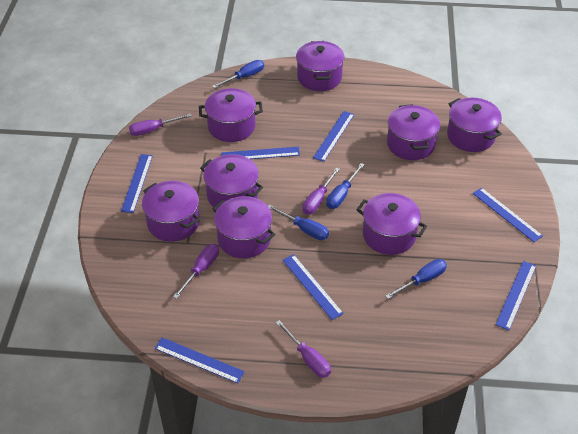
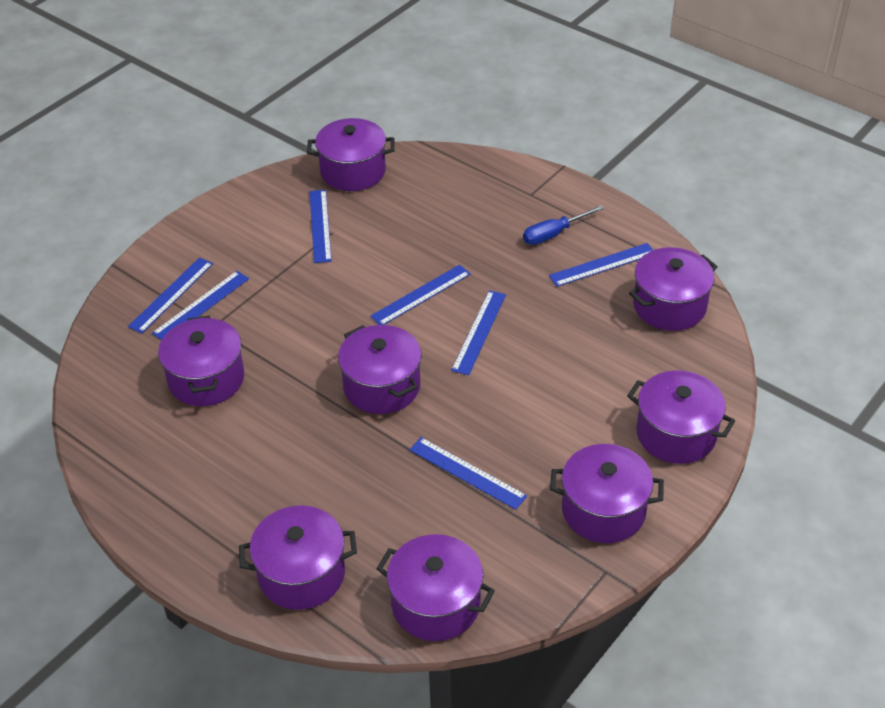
blue screwdriver: 4 -> 1
purple screwdriver: 4 -> 0

